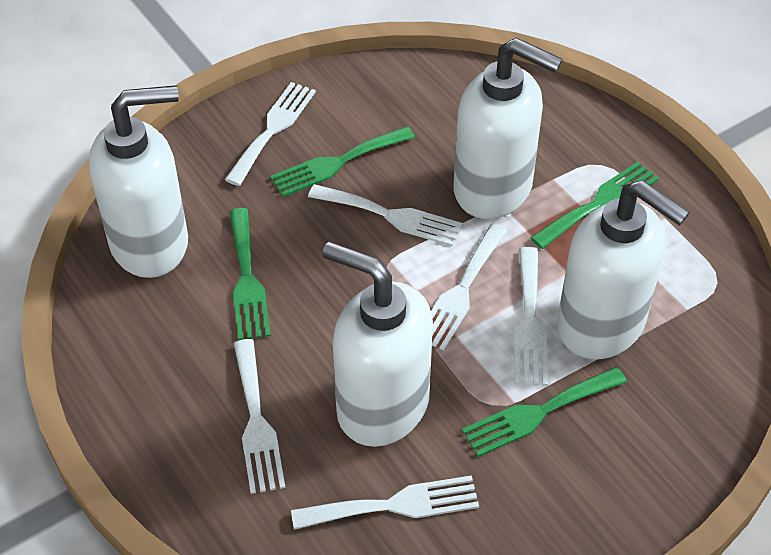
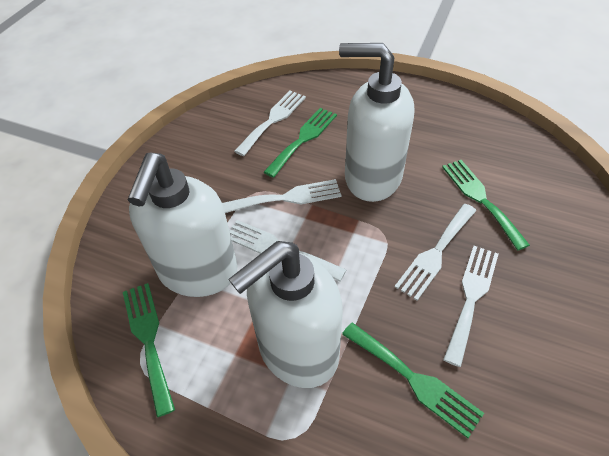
white fork: 6 -> 5
white soap dispenser: 4 -> 3

